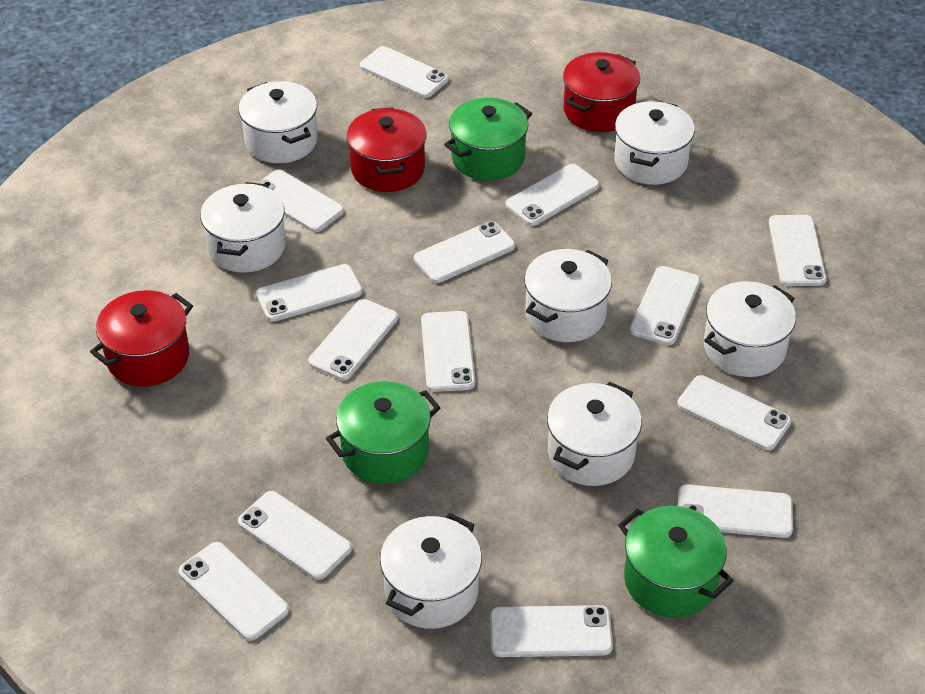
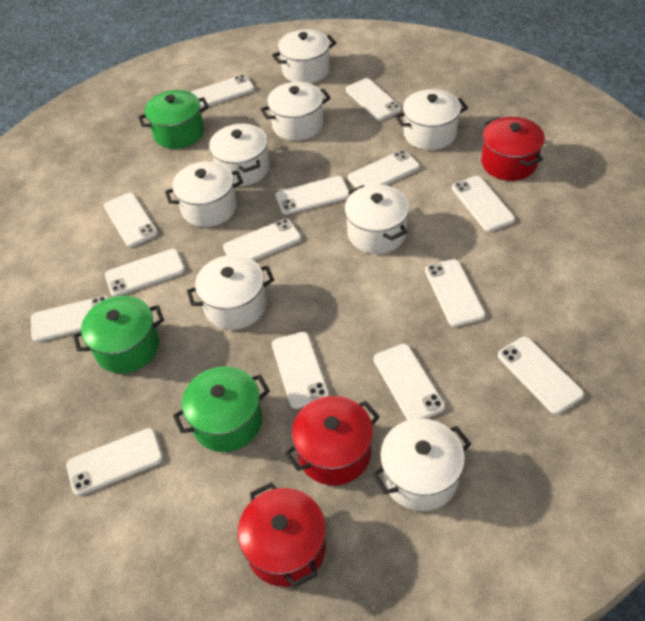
white pot: 7 -> 8

